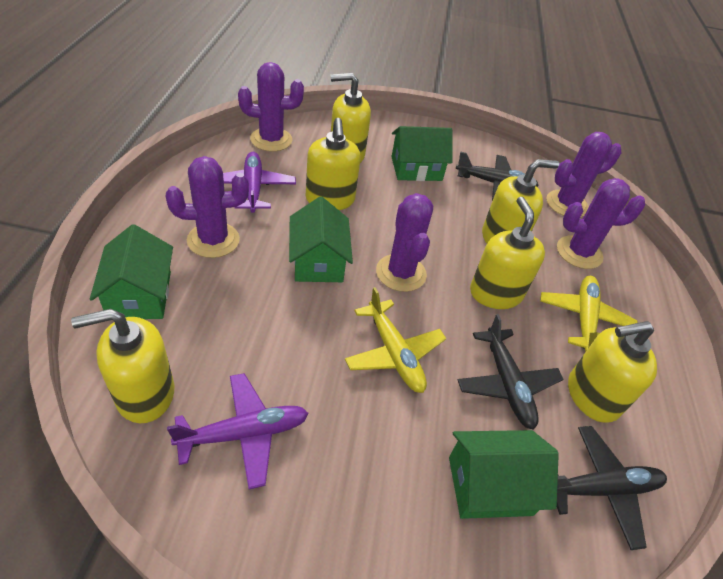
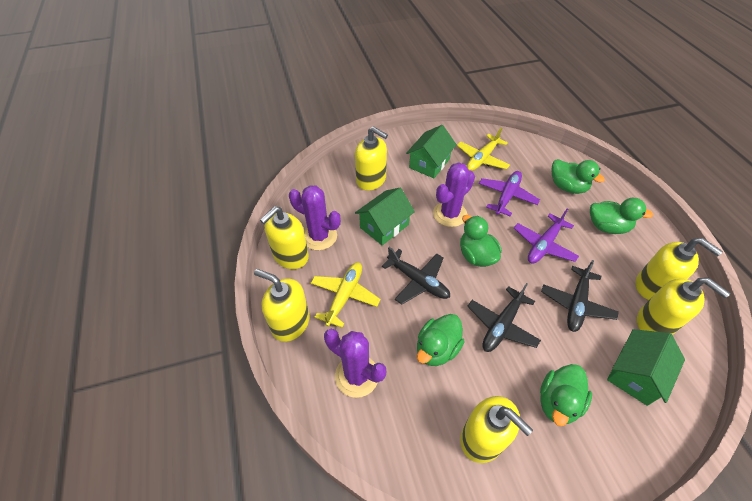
green duck: 0 -> 5
green house: 4 -> 3
purple cactus: 5 -> 3

